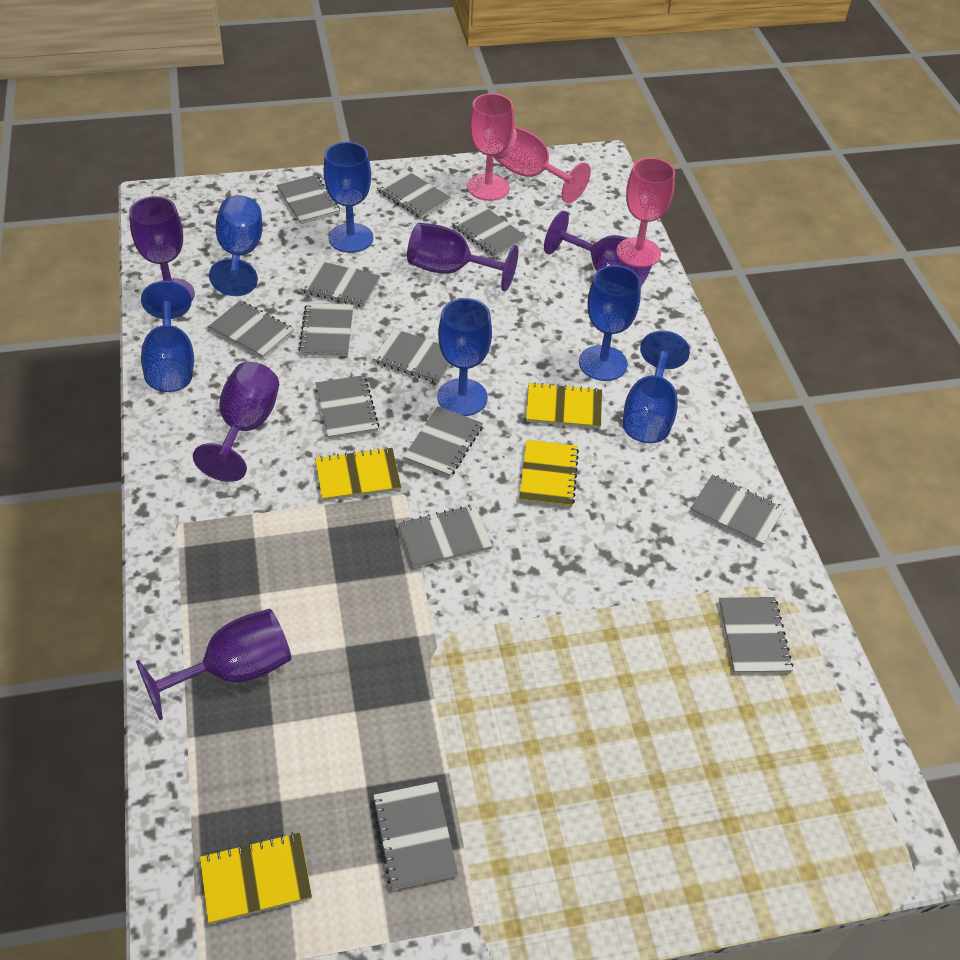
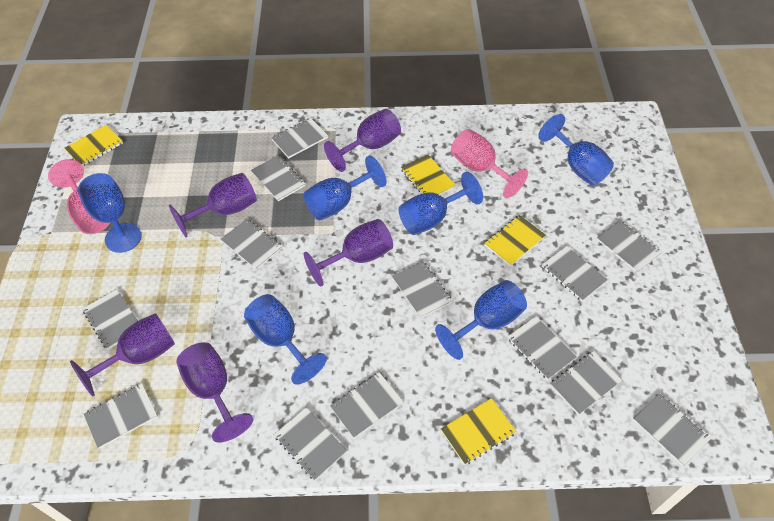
pink goblet: 3 -> 2

